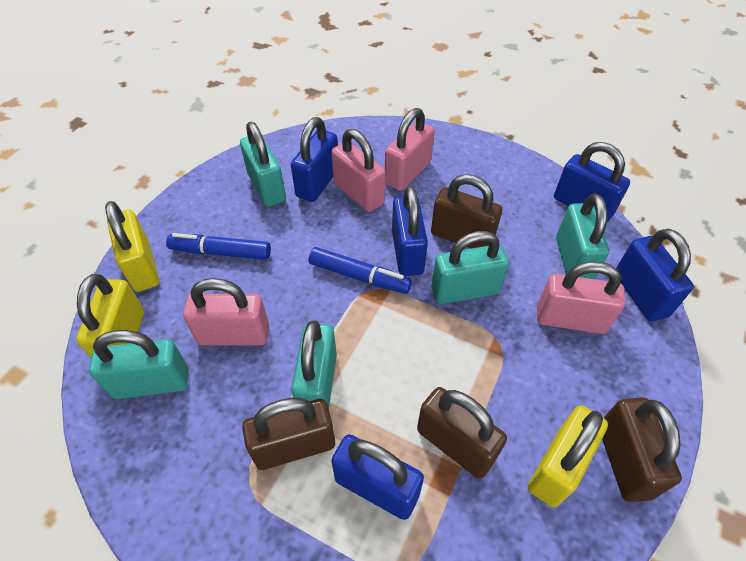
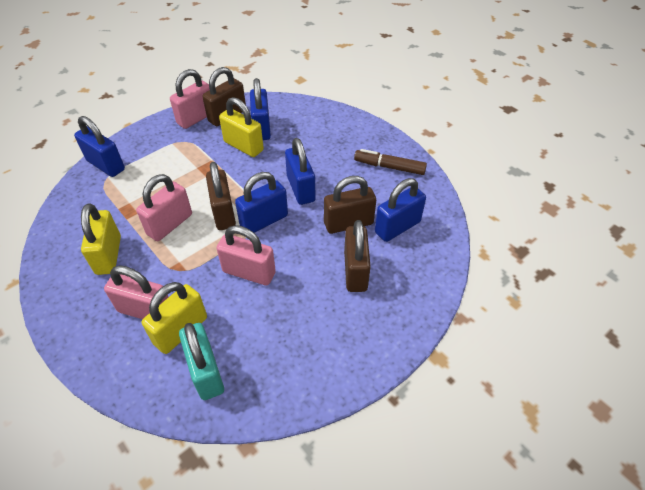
blue marker: 2 -> 0
brown marker: 0 -> 1
turquoise padlock: 5 -> 1

